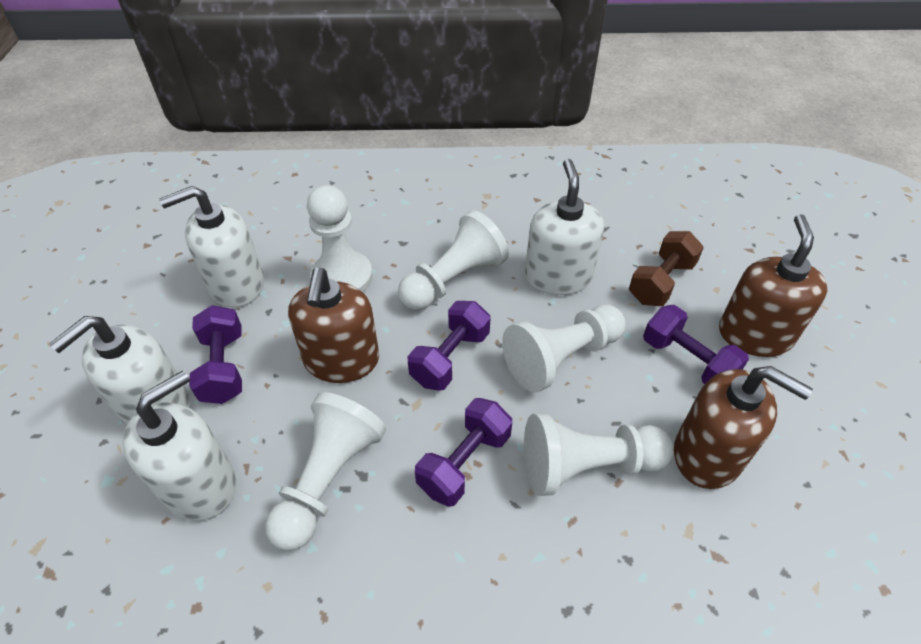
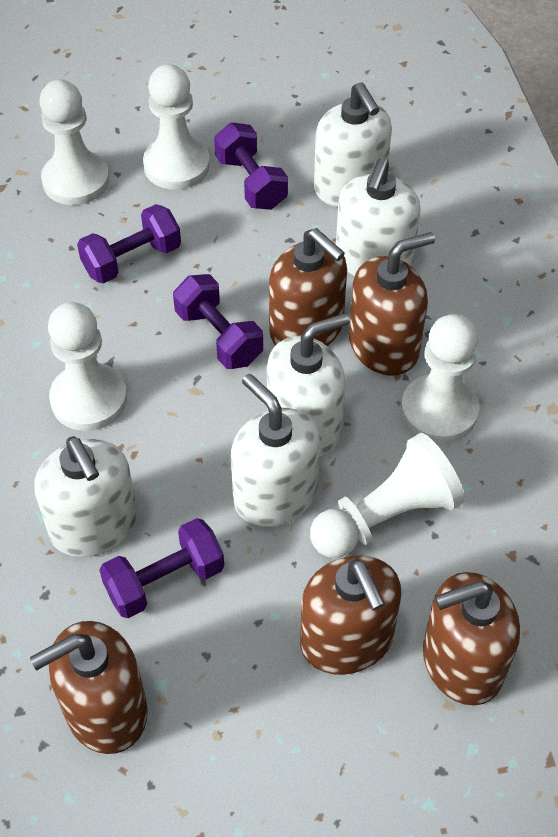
brown dumbbell: 1 -> 0
brown soap dispenser: 3 -> 5
white soap dispenser: 4 -> 5

